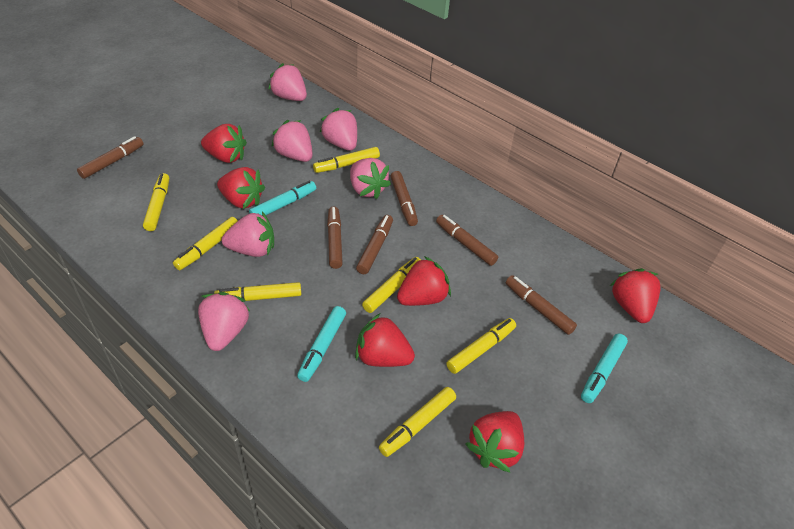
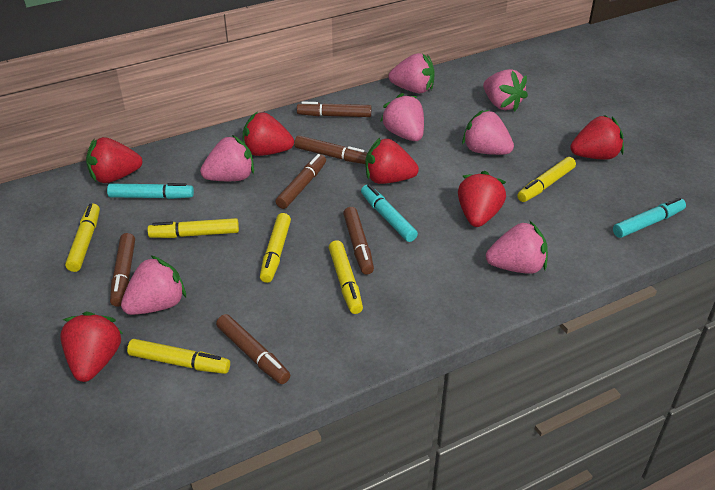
pink strawberry: 6 -> 7
yellow marker: 7 -> 6

